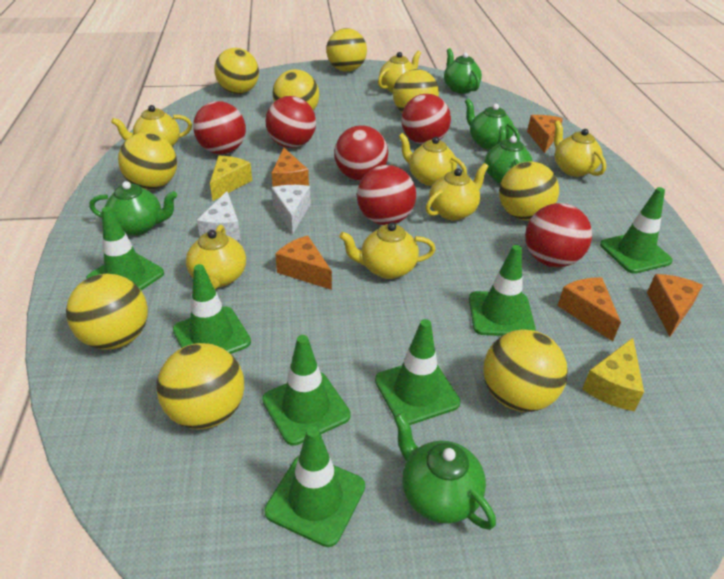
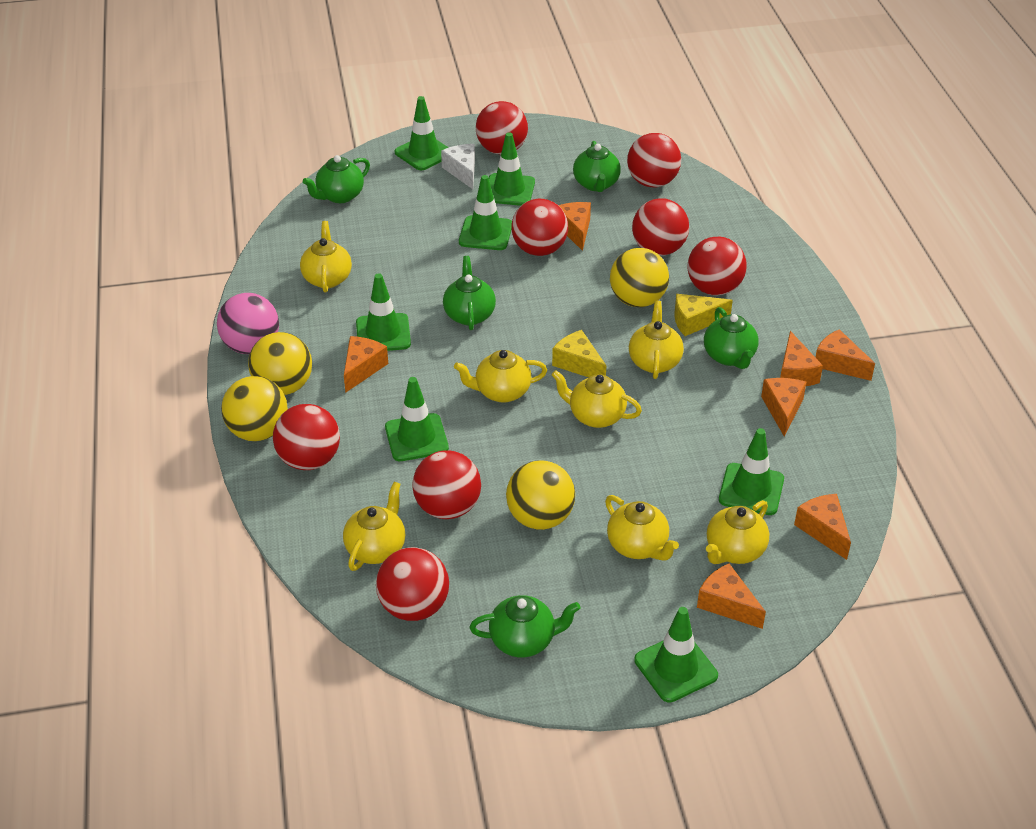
orange cheese: 5 -> 7
pink ball: 0 -> 1
red ball: 6 -> 8
white cheese: 2 -> 1
yellow ball: 9 -> 4

